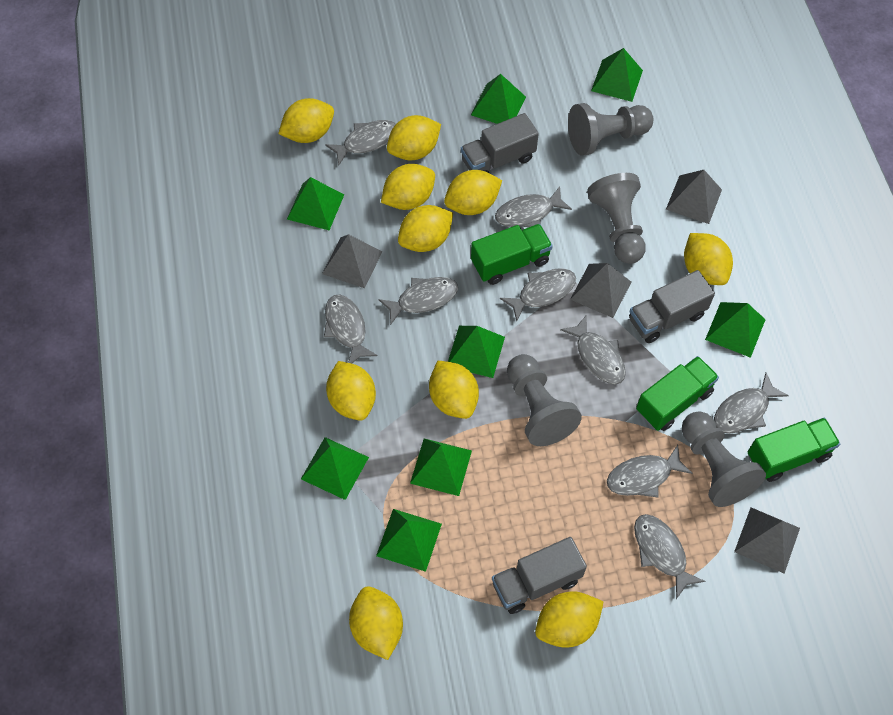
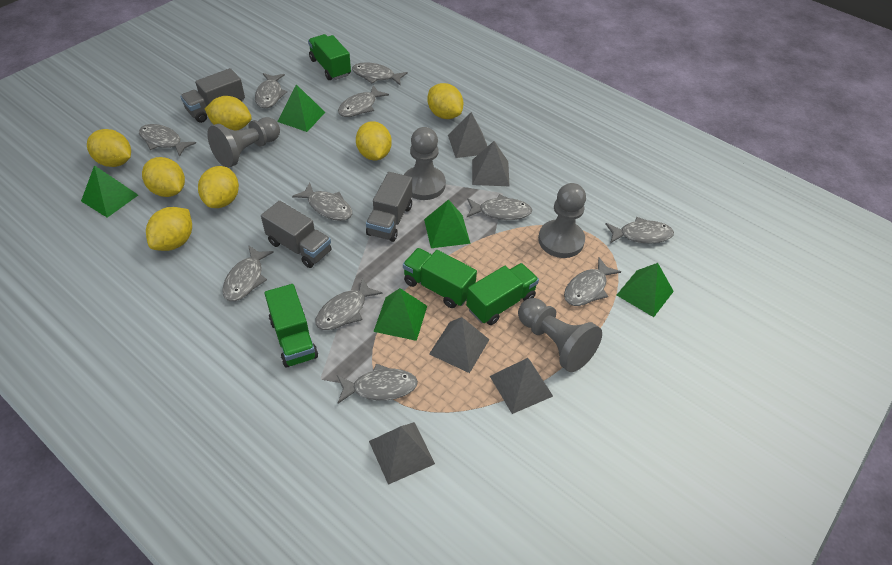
green pyramid: 8 -> 5
green truck: 3 -> 4
grey fish: 9 -> 11
grey pyramid: 4 -> 5
yellow lemon: 10 -> 7

